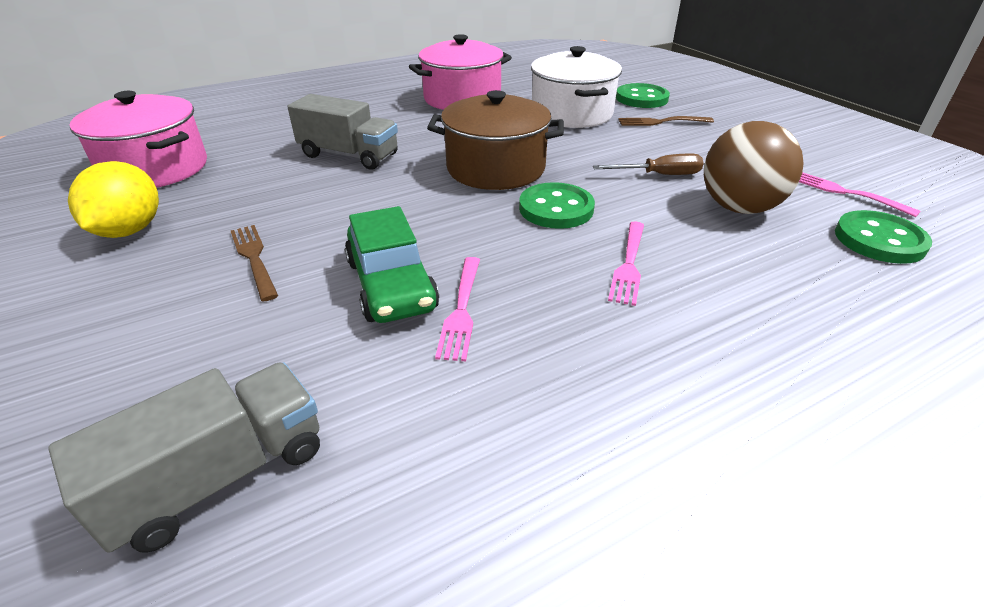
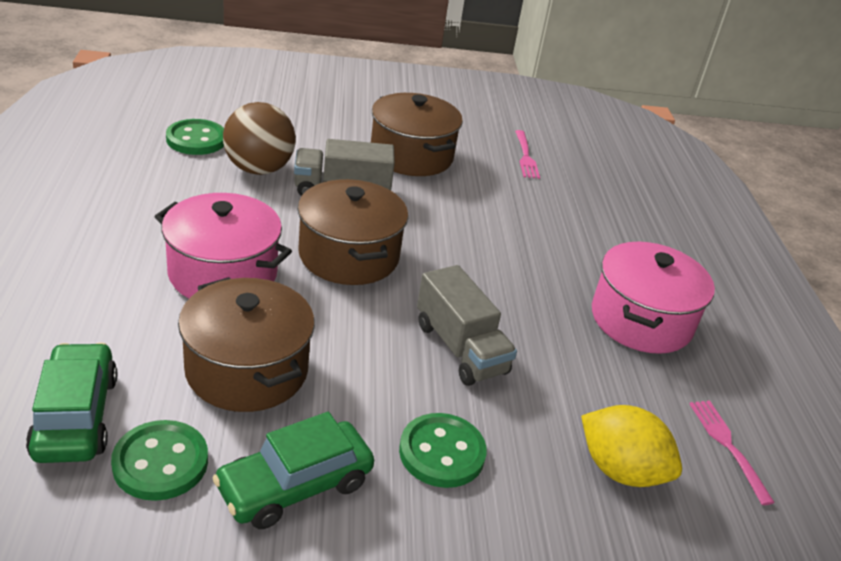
brown fork: 2 -> 0
brown pot: 1 -> 3
brown screwdriver: 1 -> 0
green car: 1 -> 2
pink fork: 3 -> 2
white pot: 1 -> 0

